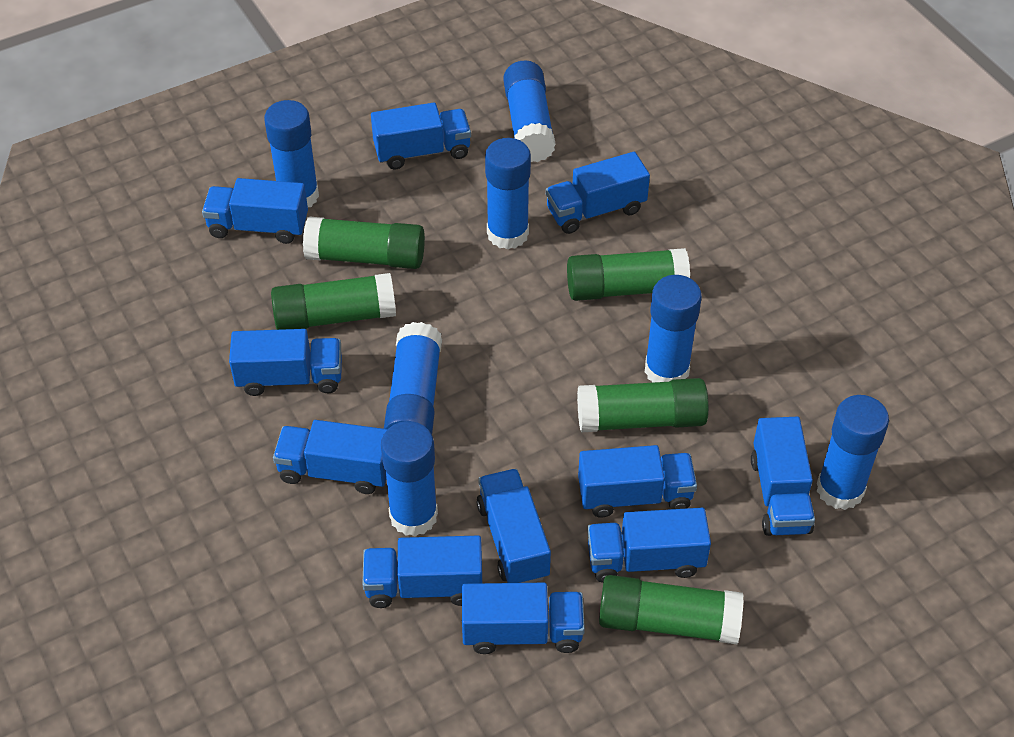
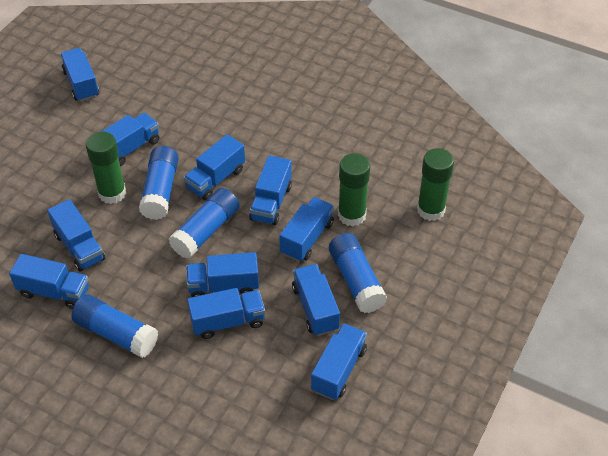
blue glue stick: 7 -> 4
green glue stick: 5 -> 3

